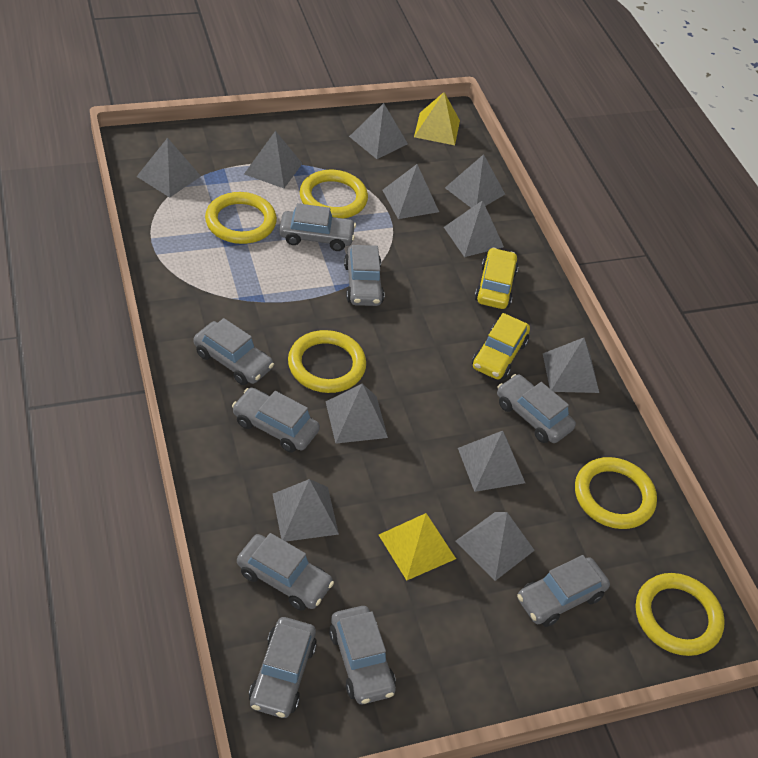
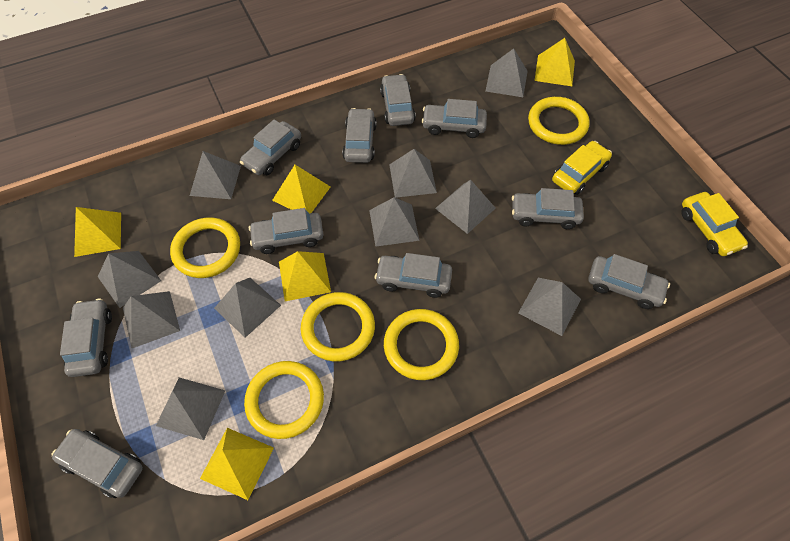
grey car: 9 -> 10
grey pyramid: 11 -> 10
yellow pyramid: 2 -> 5

